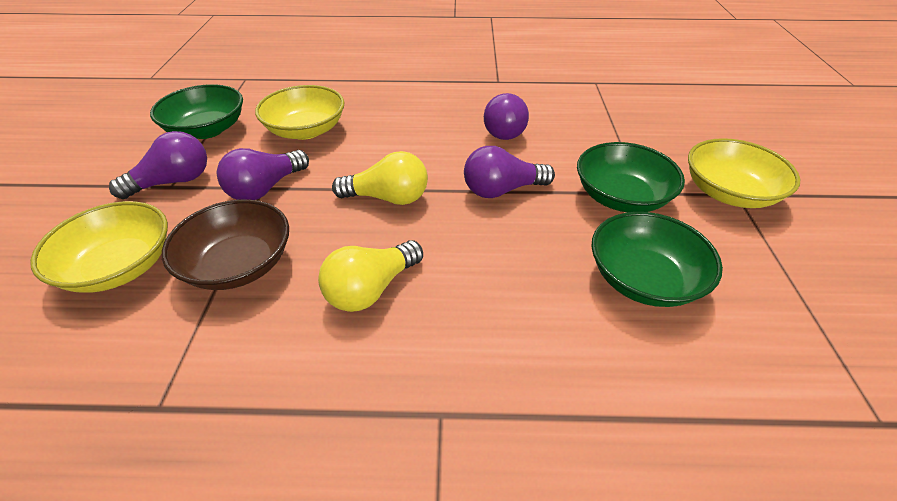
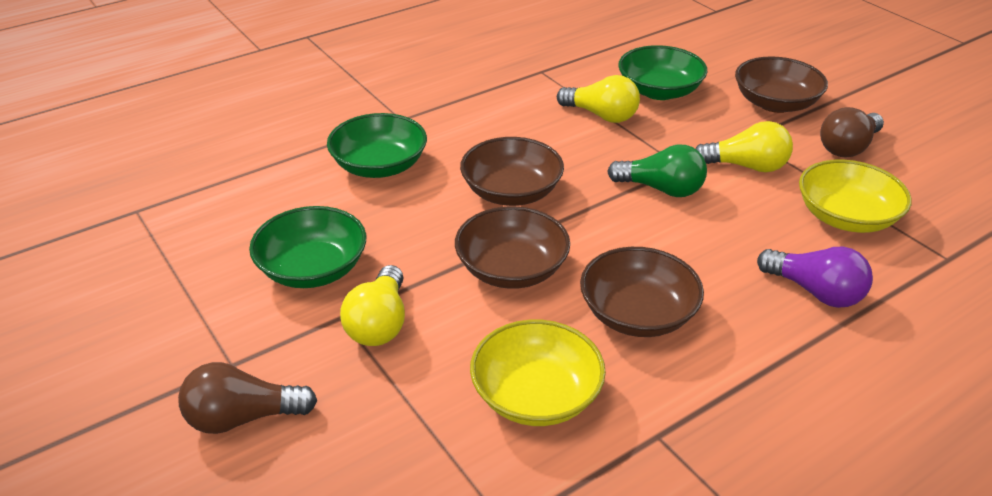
brown bowl: 1 -> 4
brown light bulb: 0 -> 2
green light bulb: 0 -> 1
purple light bulb: 4 -> 1
yellow bowl: 3 -> 2
yellow light bulb: 2 -> 3

